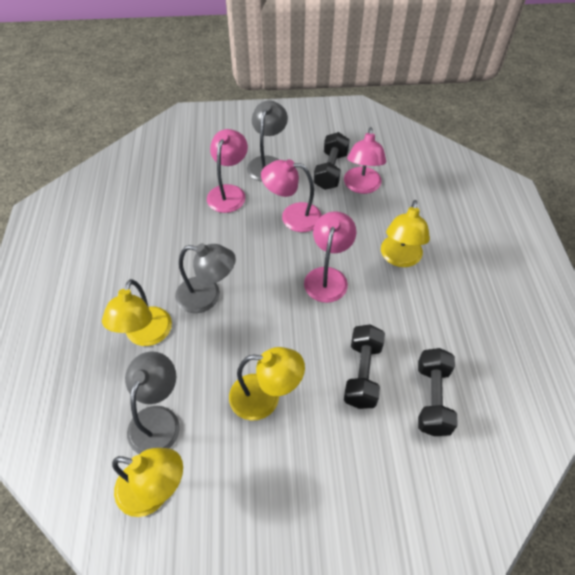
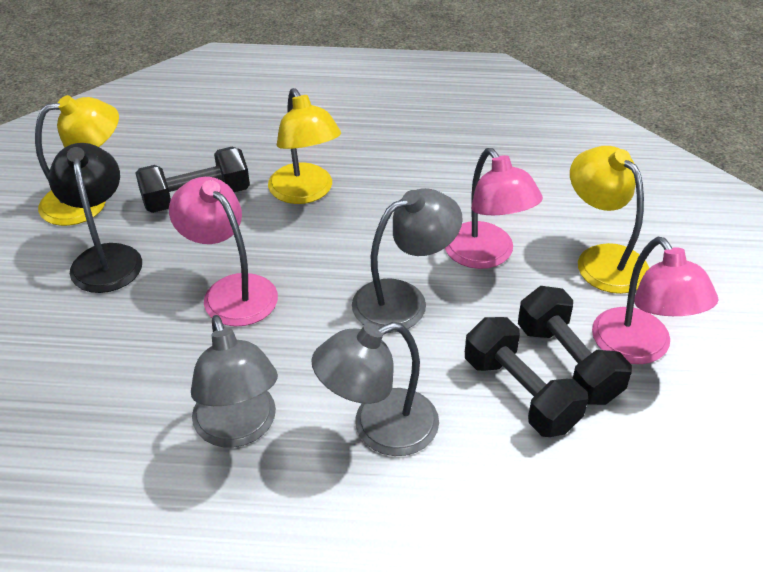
black lamp: 0 -> 1
pink lamp: 4 -> 3
yellow lamp: 4 -> 3

